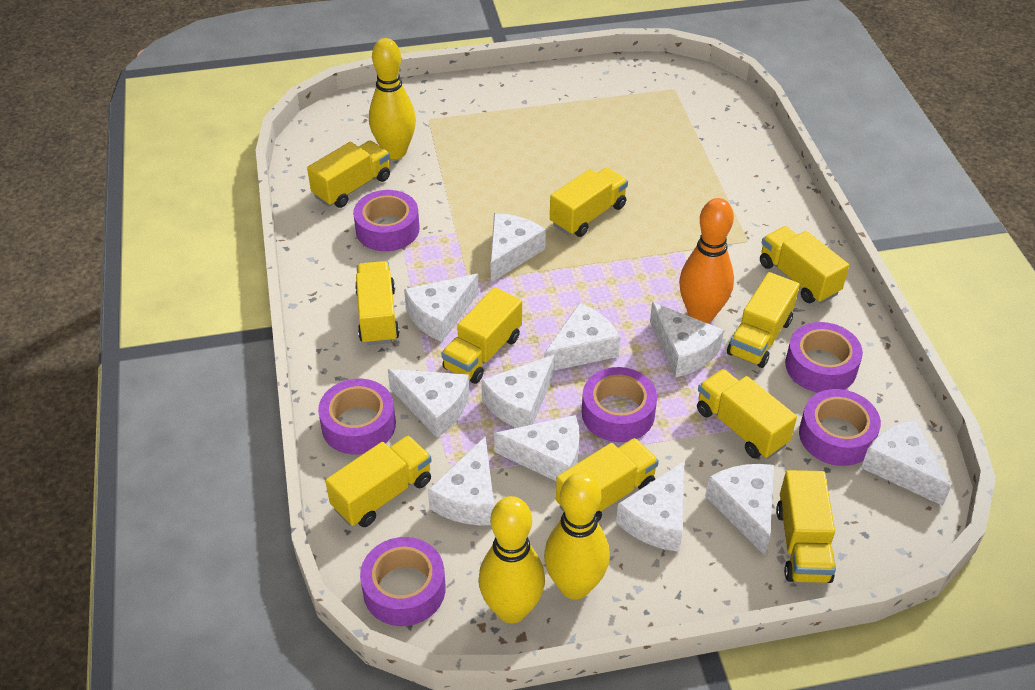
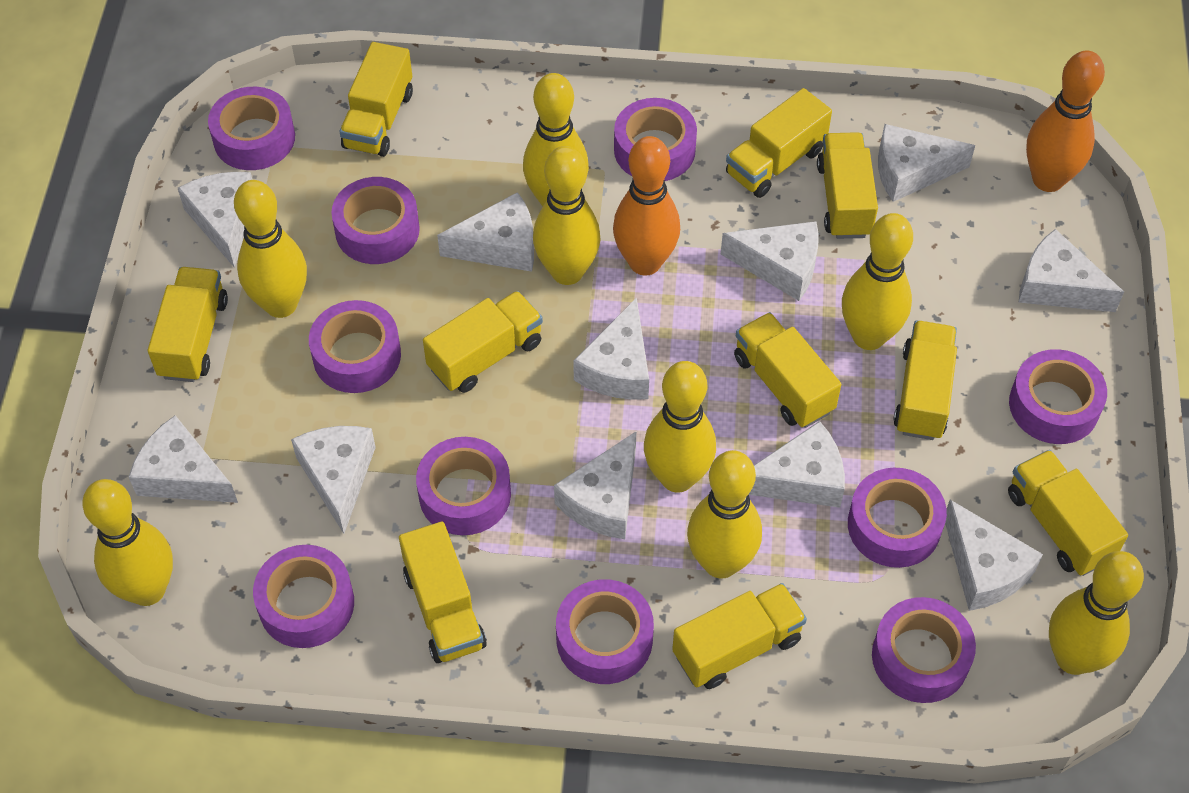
orange bowling pin: 1 -> 2
purple tape: 6 -> 10
yellow bowling pin: 3 -> 8

